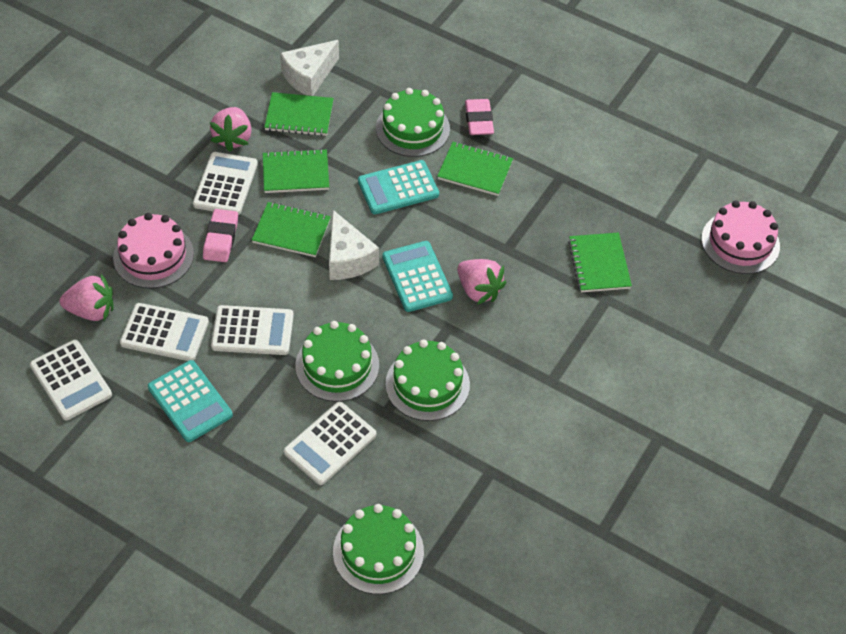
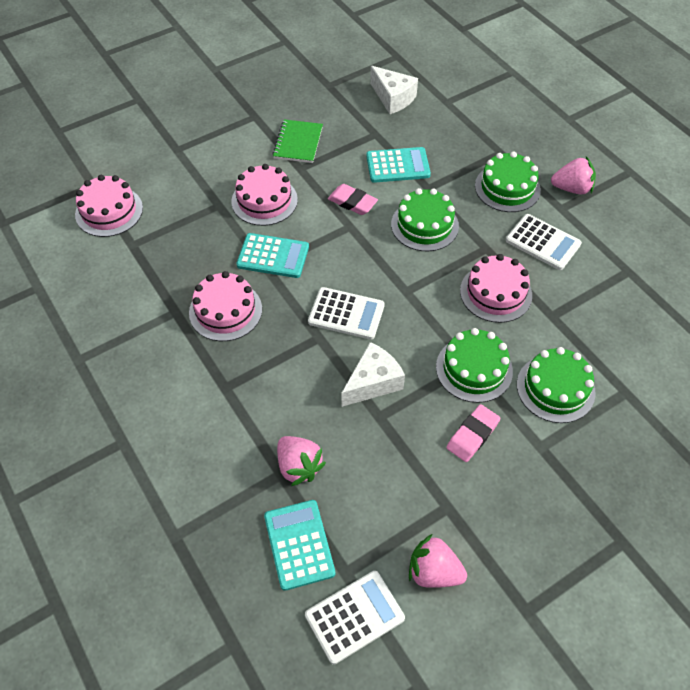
green notebook: 5 -> 1
pink cake: 2 -> 4
white calculator: 5 -> 3

